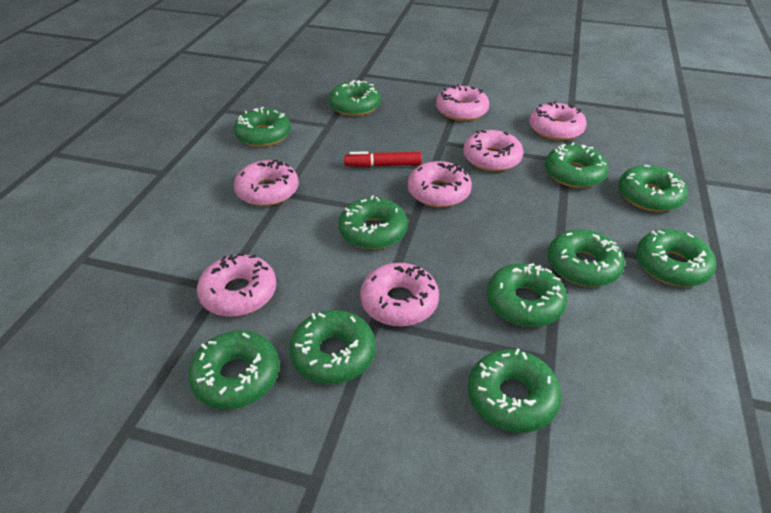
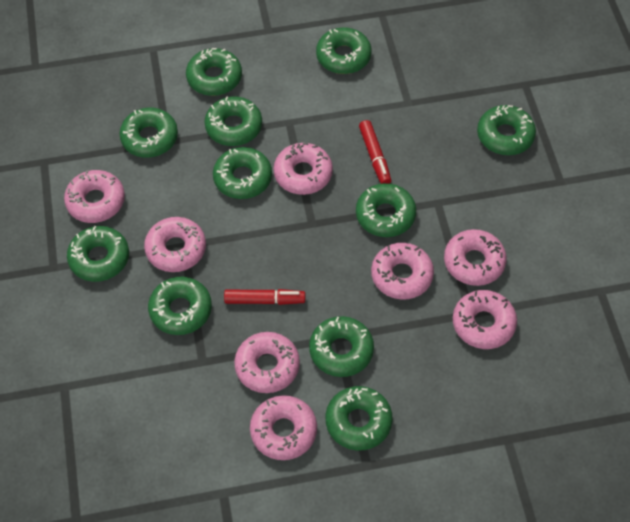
pink donut: 7 -> 8
red marker: 1 -> 2

